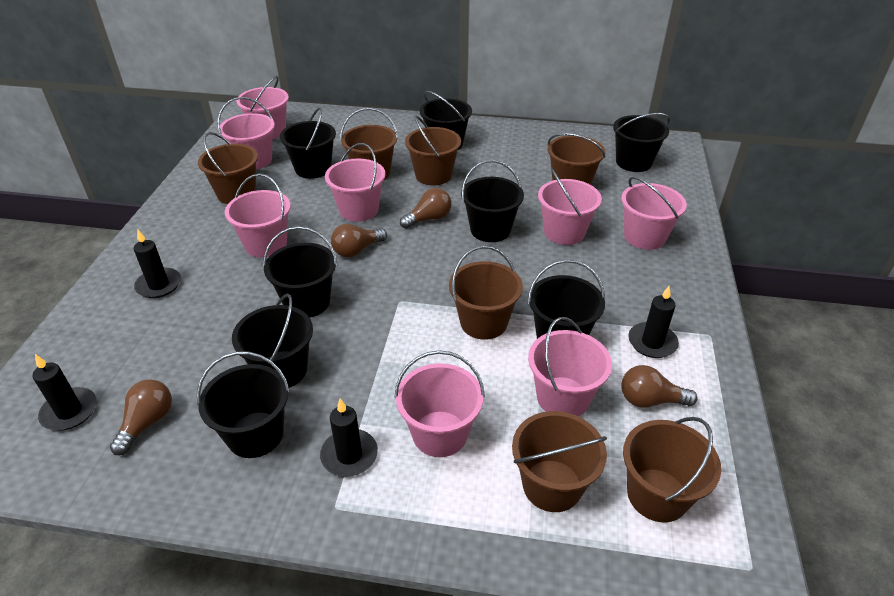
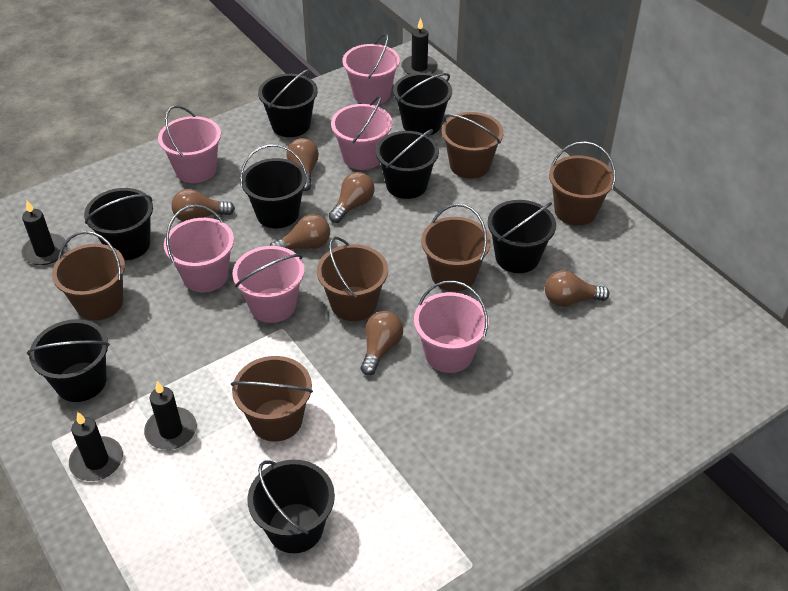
brown bucket: 7 -> 6
brown light bulb: 4 -> 6
pink bucket: 8 -> 6

